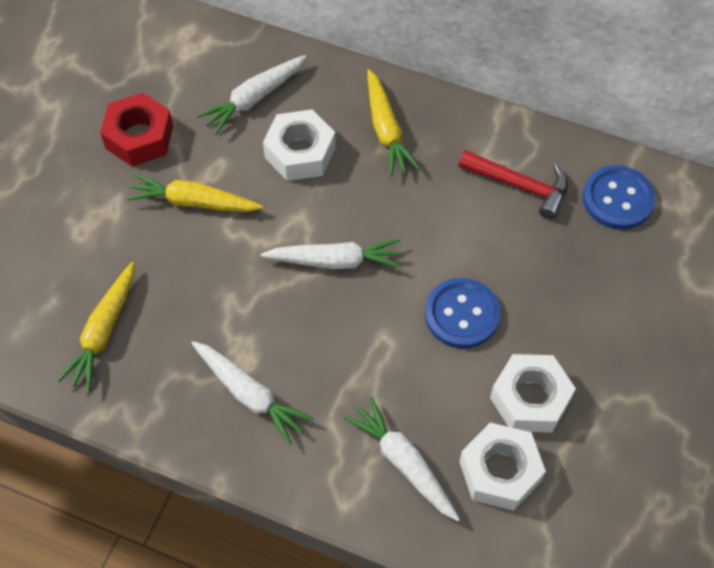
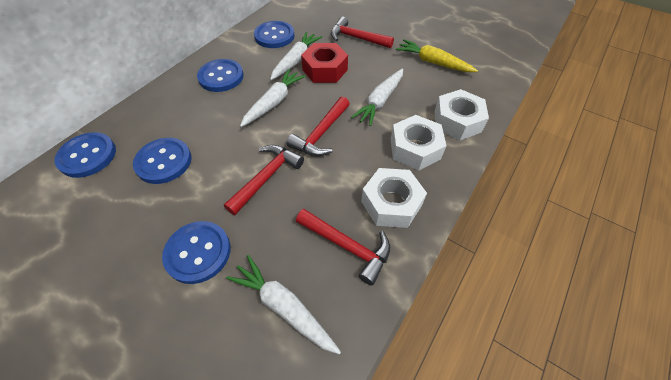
blue button: 2 -> 5
red hammer: 1 -> 4
yellow carrot: 3 -> 1

